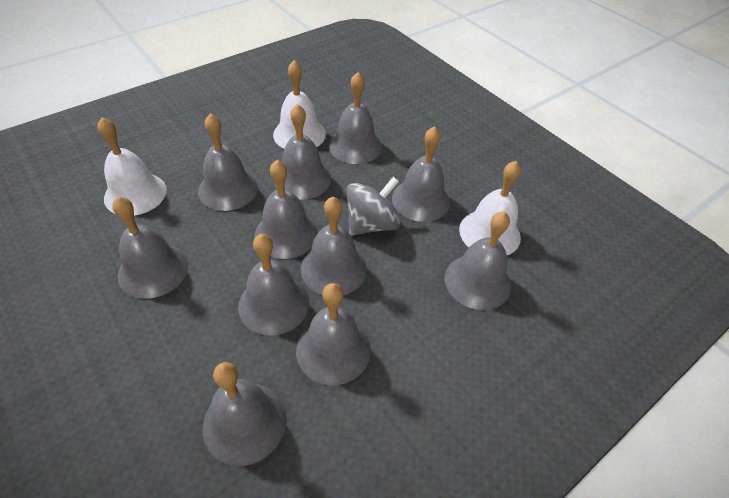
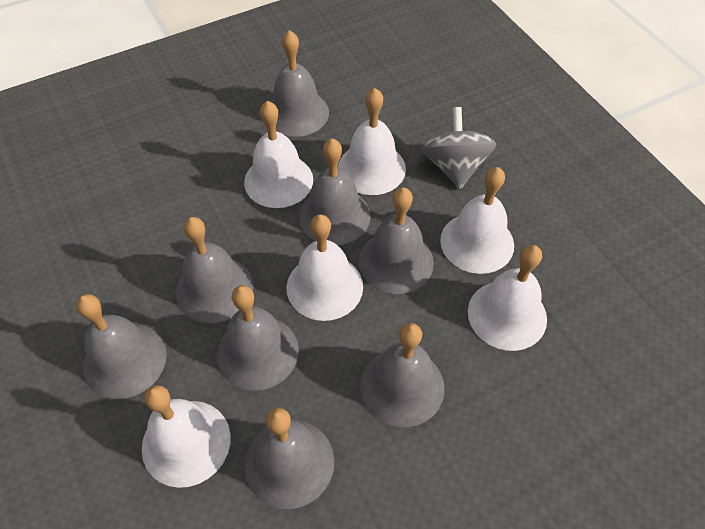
grey bell: 11 -> 8
white bell: 3 -> 6

